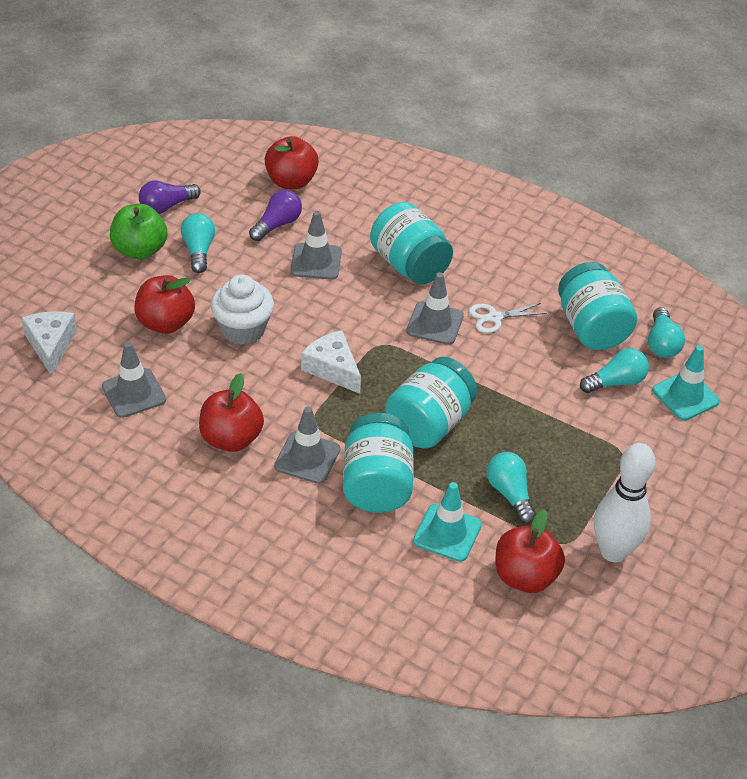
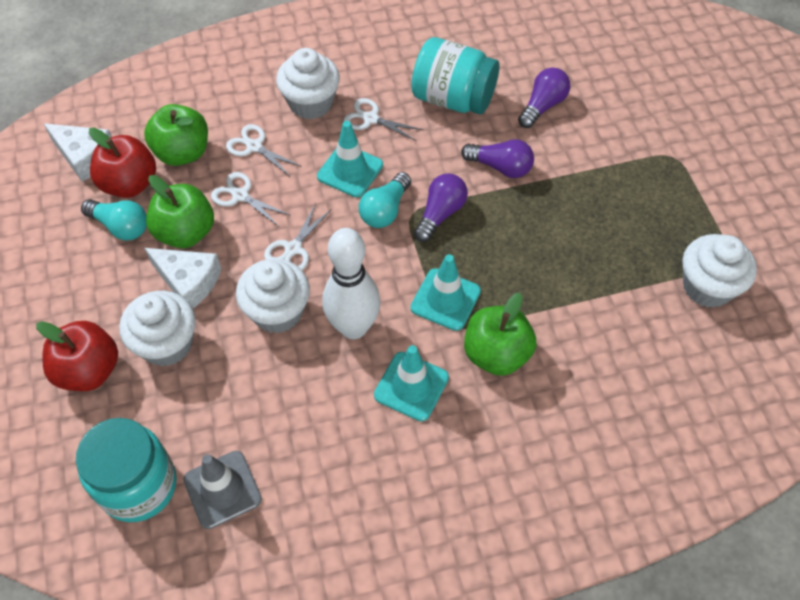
green apple: 1 -> 3
grey traffic cone: 4 -> 1
purple light bulb: 2 -> 3
red apple: 4 -> 2
turquoise jar: 4 -> 2
turquoise light bulb: 4 -> 2
turquoise traffic cone: 2 -> 3
white cupcake: 1 -> 4
white scissors: 1 -> 4

